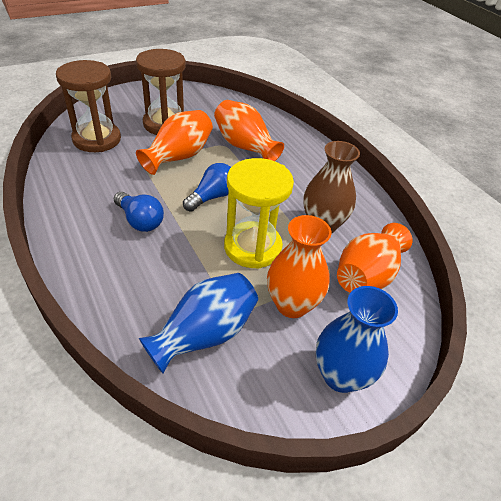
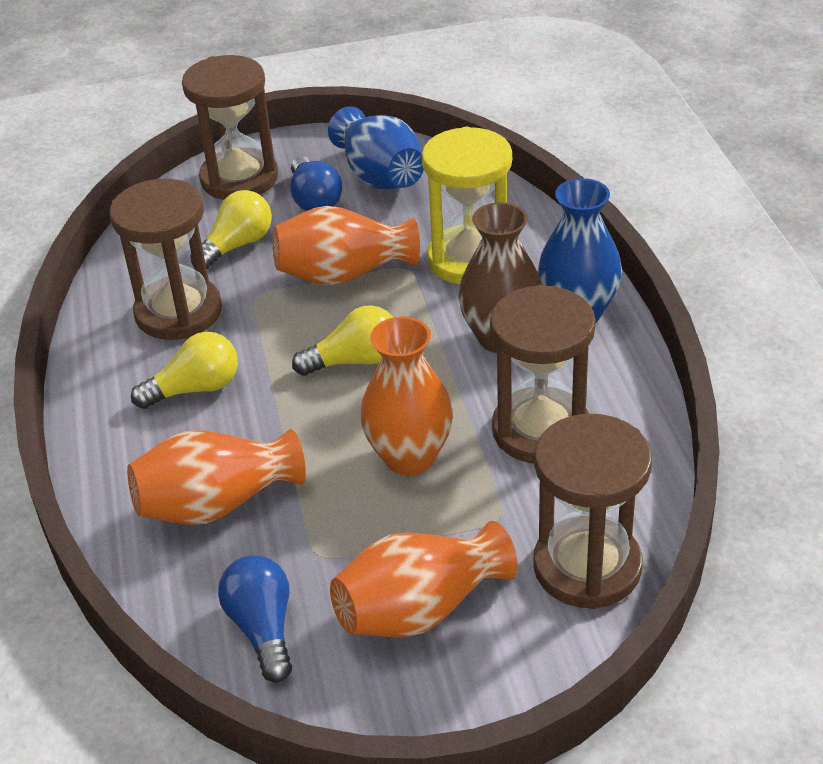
brown hourglass: 2 -> 4
yellow light bulb: 0 -> 3

